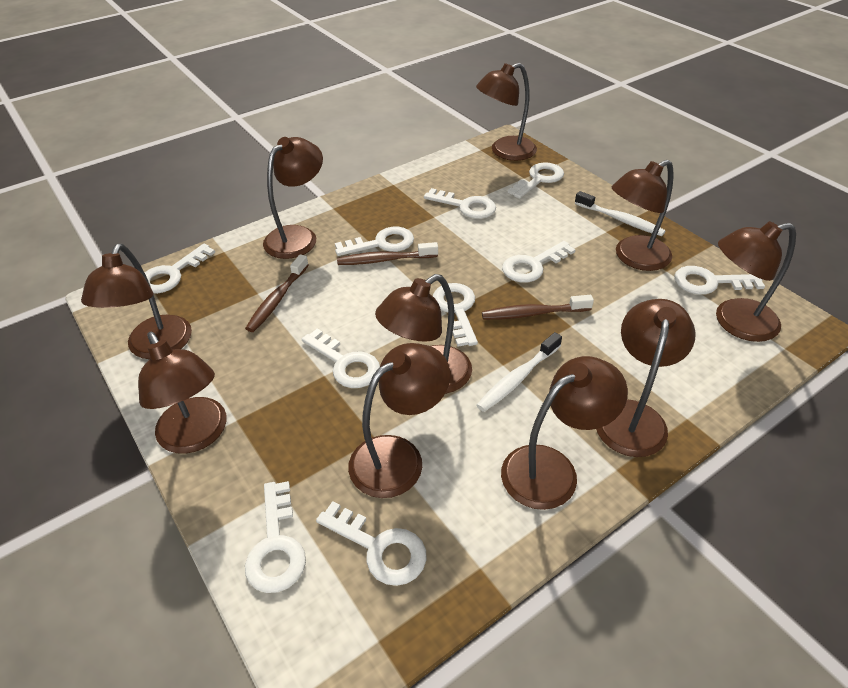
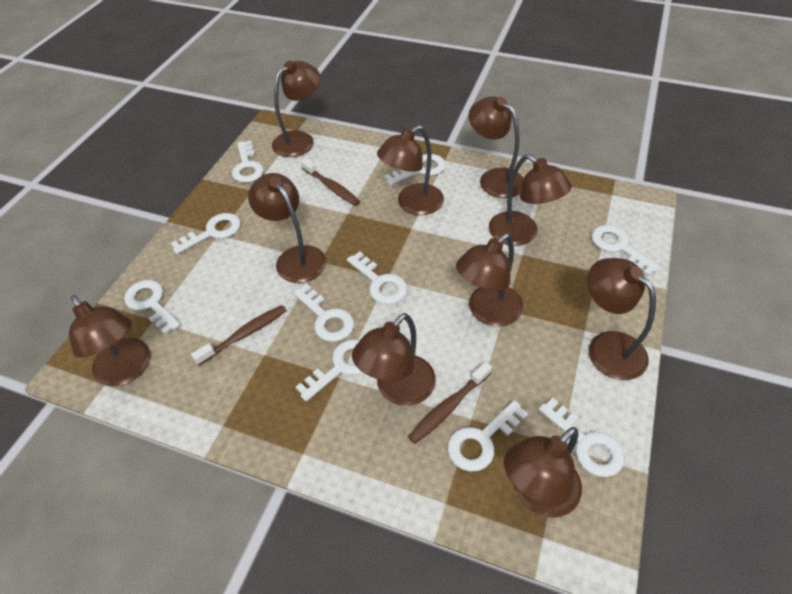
white toothbrush: 2 -> 0

